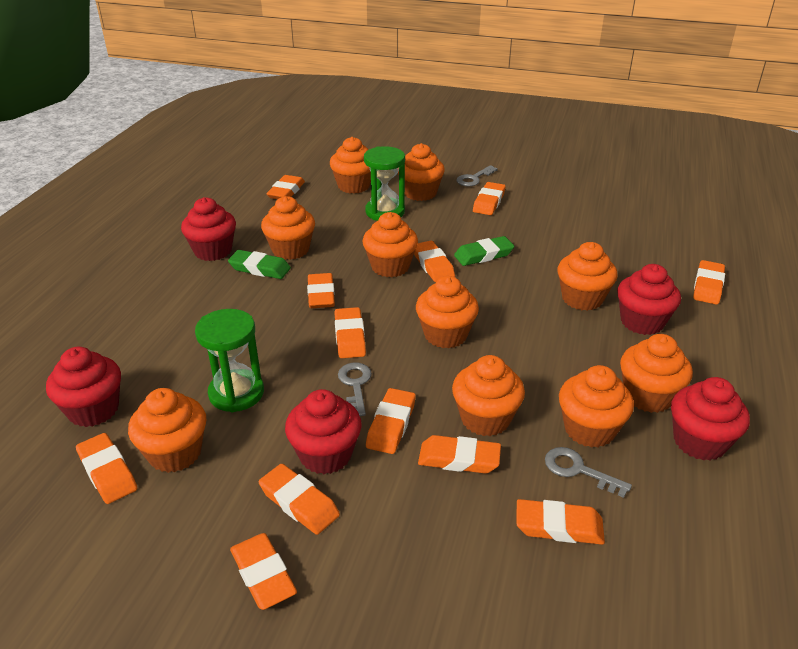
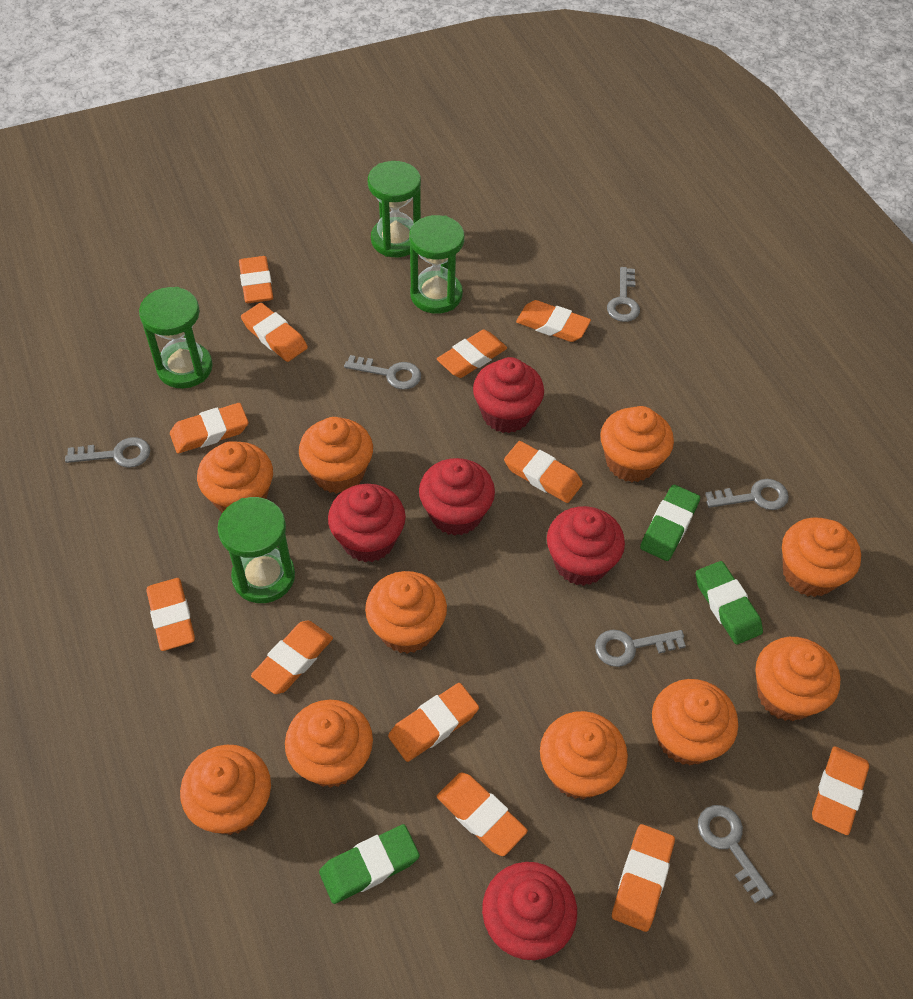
green eraser: 2 -> 3
green hourglass: 2 -> 4
grey key: 3 -> 6

